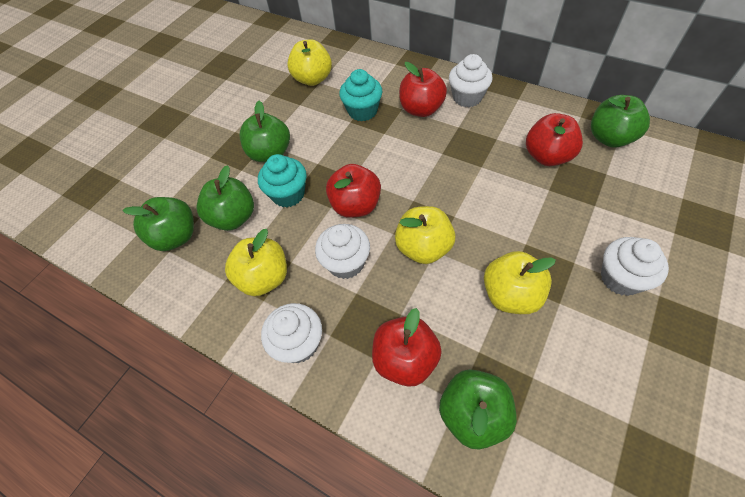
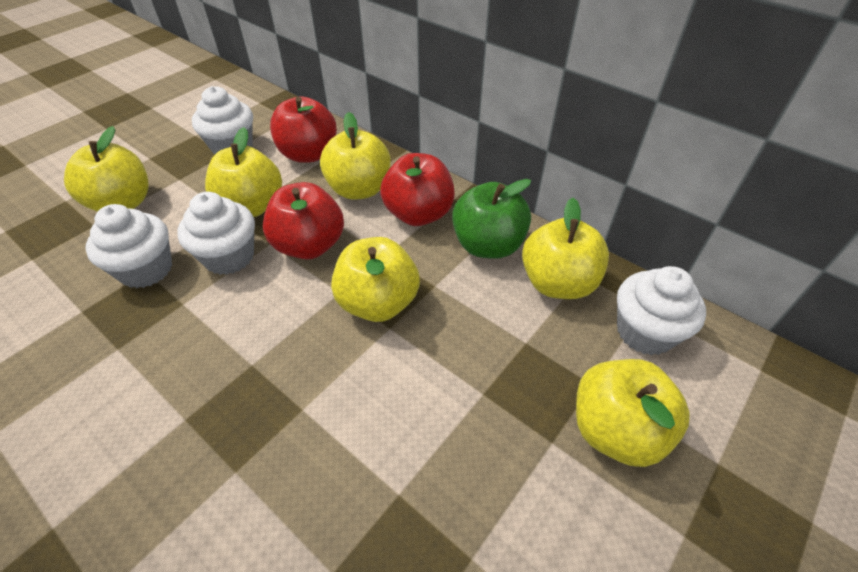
green apple: 5 -> 1
red apple: 4 -> 3
turquoise cupcake: 2 -> 0
yellow apple: 4 -> 6

